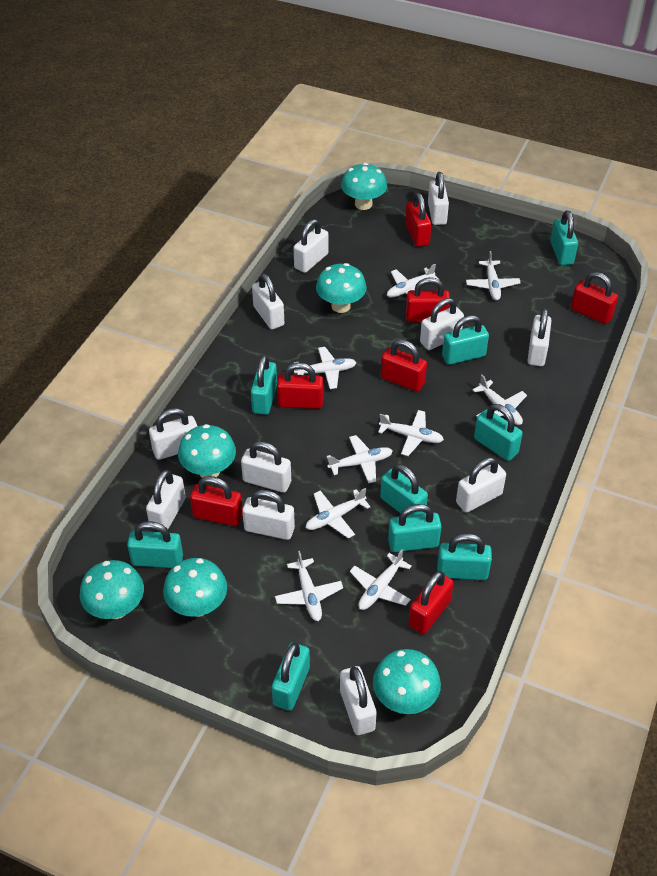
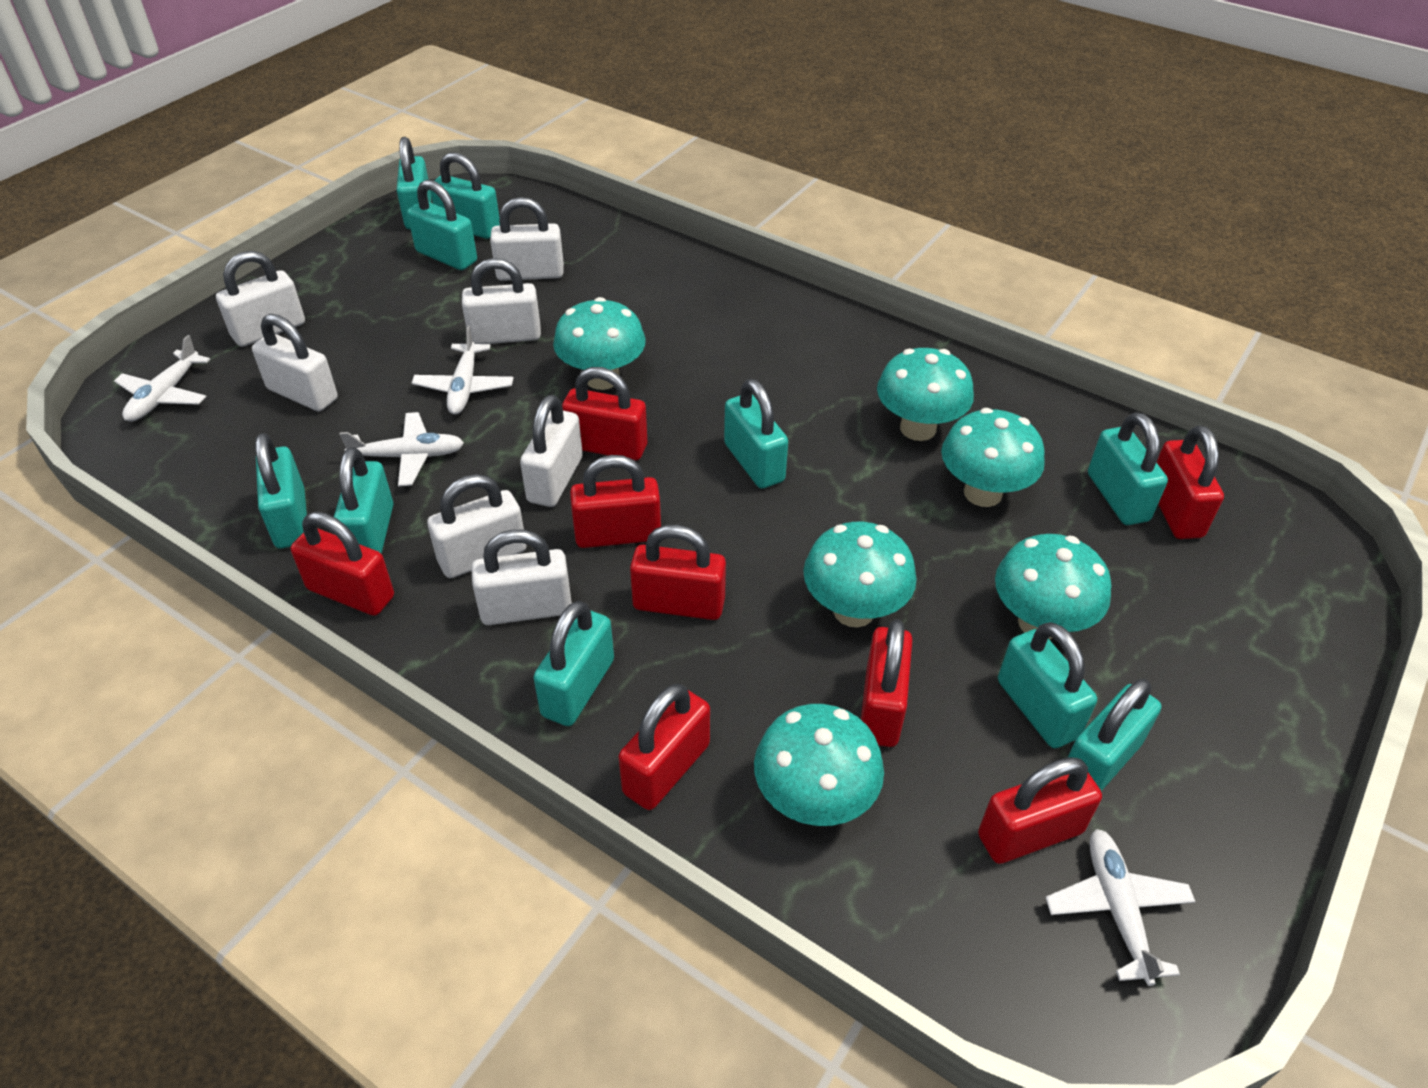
red padlock: 7 -> 8
turquoise padlock: 9 -> 10
white padlock: 11 -> 7
white plane: 9 -> 4

